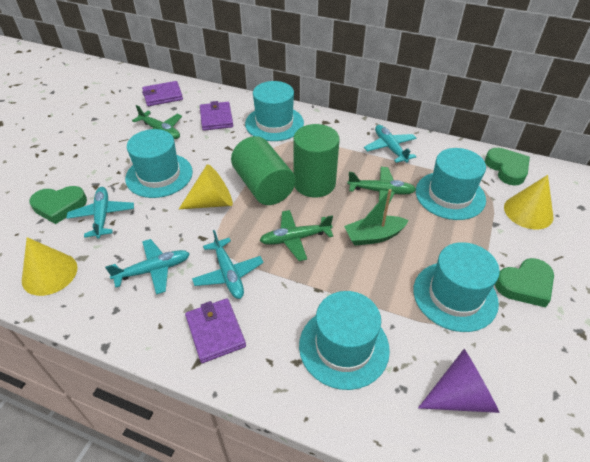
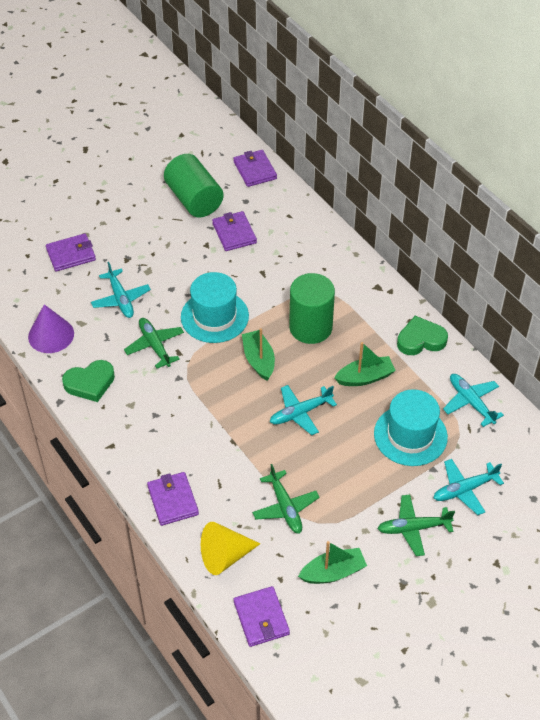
green boat: 1 -> 3
green heart: 3 -> 2
purple wallet: 3 -> 5
turquoise hat: 5 -> 2
yellow cone: 3 -> 1

